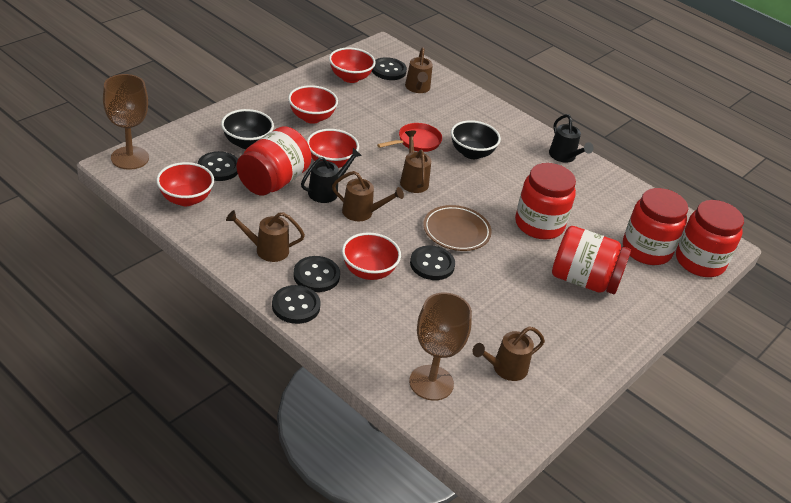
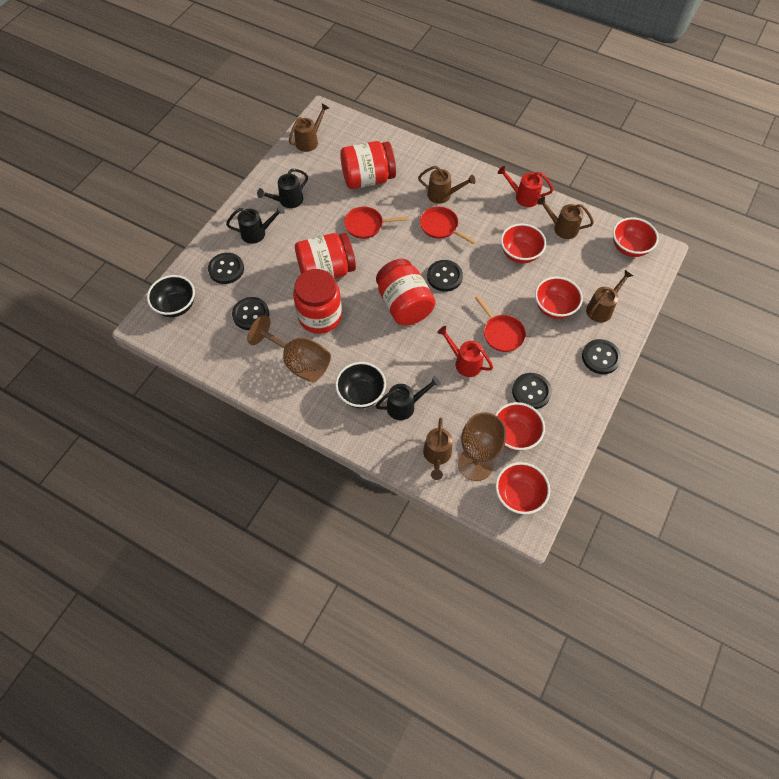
black watering can: 2 -> 3
brown plate: 1 -> 0
red jar: 5 -> 4
red pan: 1 -> 3
red watering can: 0 -> 2

